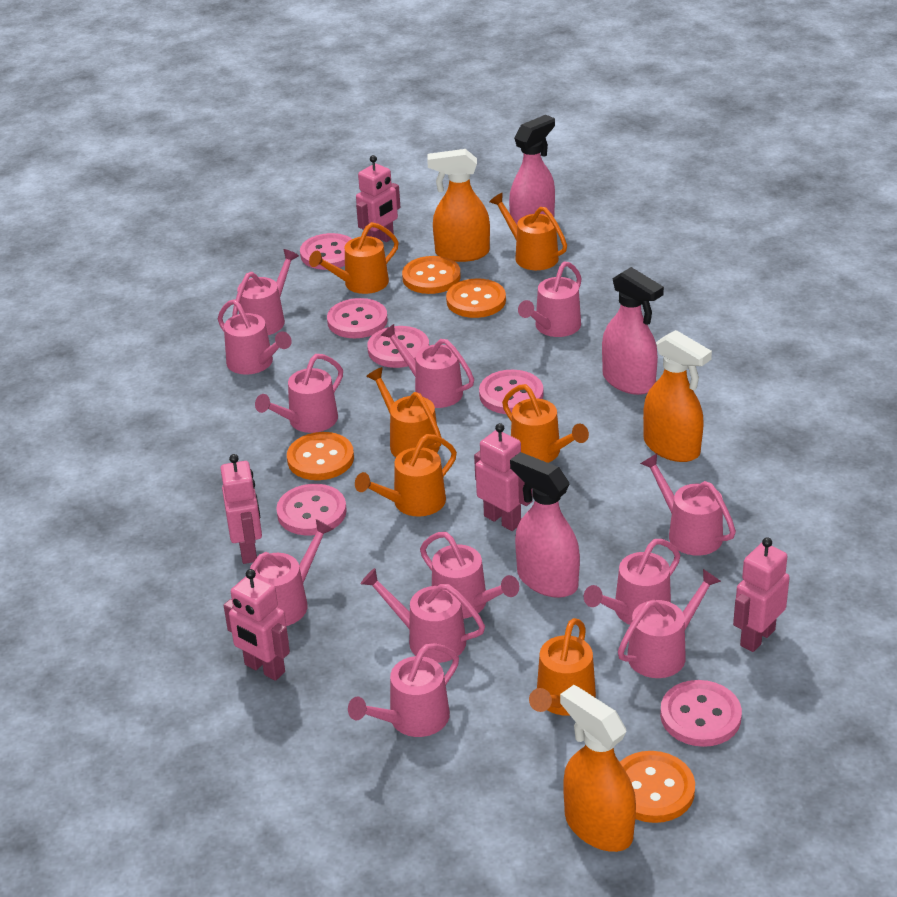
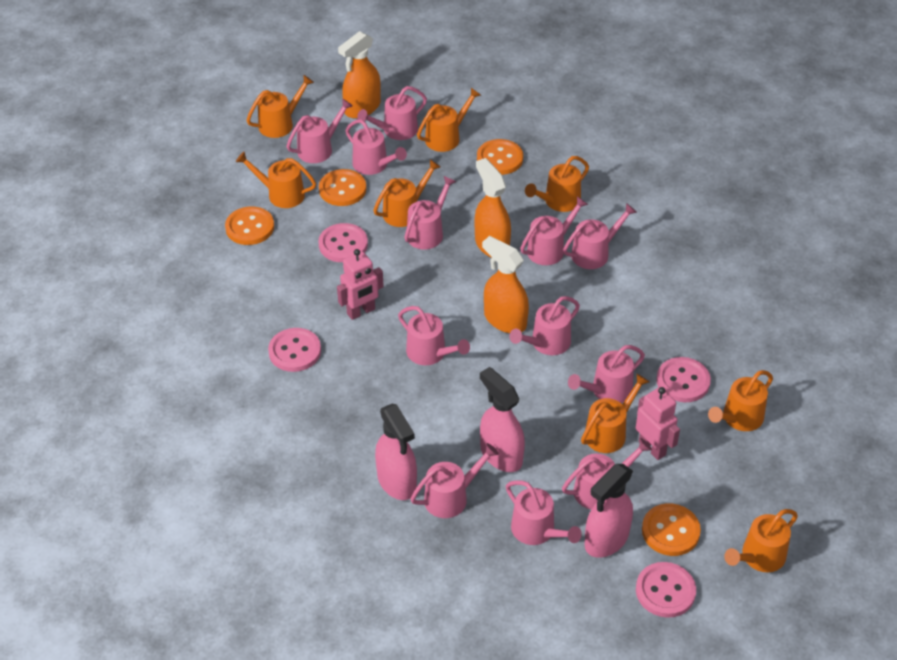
orange watering can: 6 -> 8
pink button: 6 -> 4
pink robot: 5 -> 2

